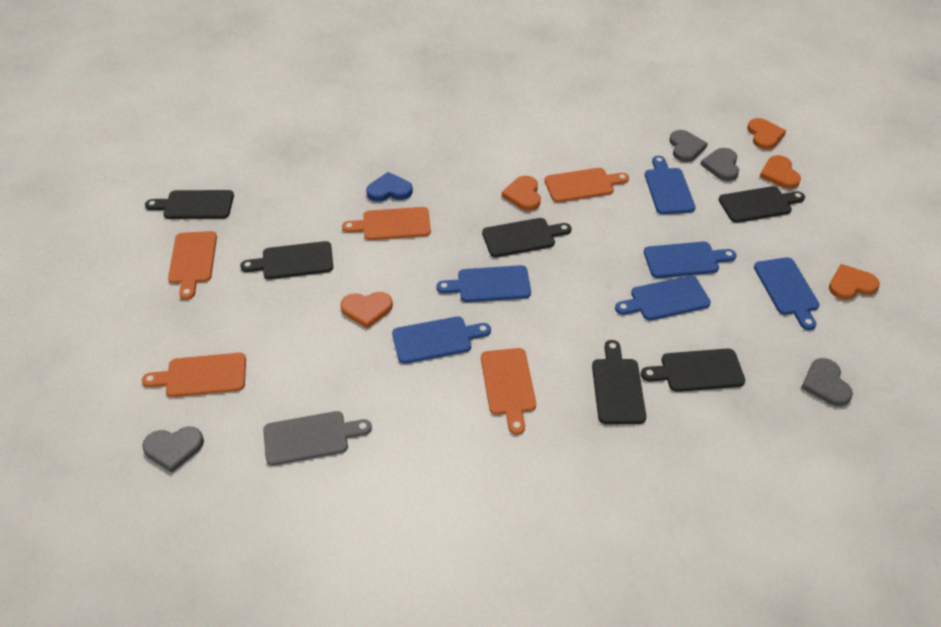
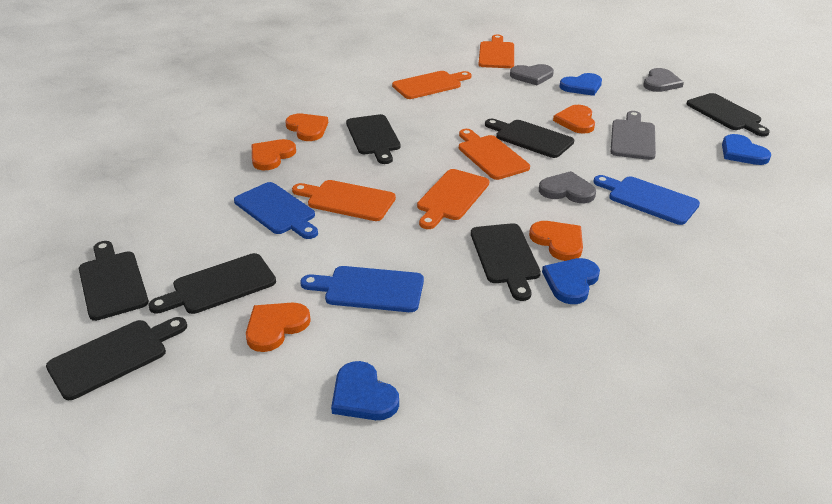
black cutting board: 6 -> 7
blue cutting board: 6 -> 3
blue heart: 1 -> 4
grey heart: 4 -> 3

